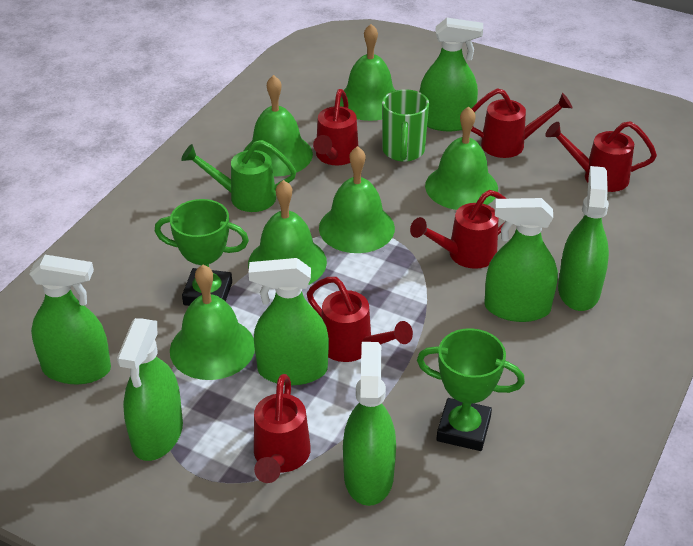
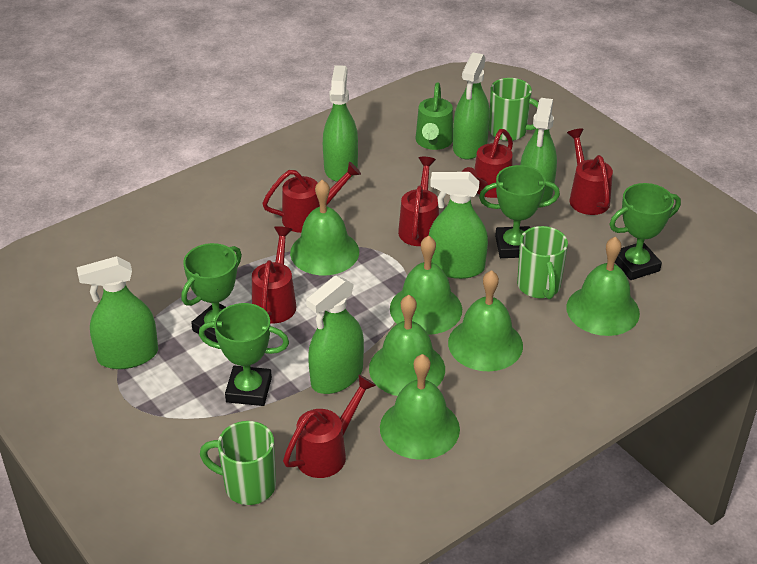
green mug: 1 -> 3
green spray bottle: 7 -> 6
green trophy: 2 -> 4

